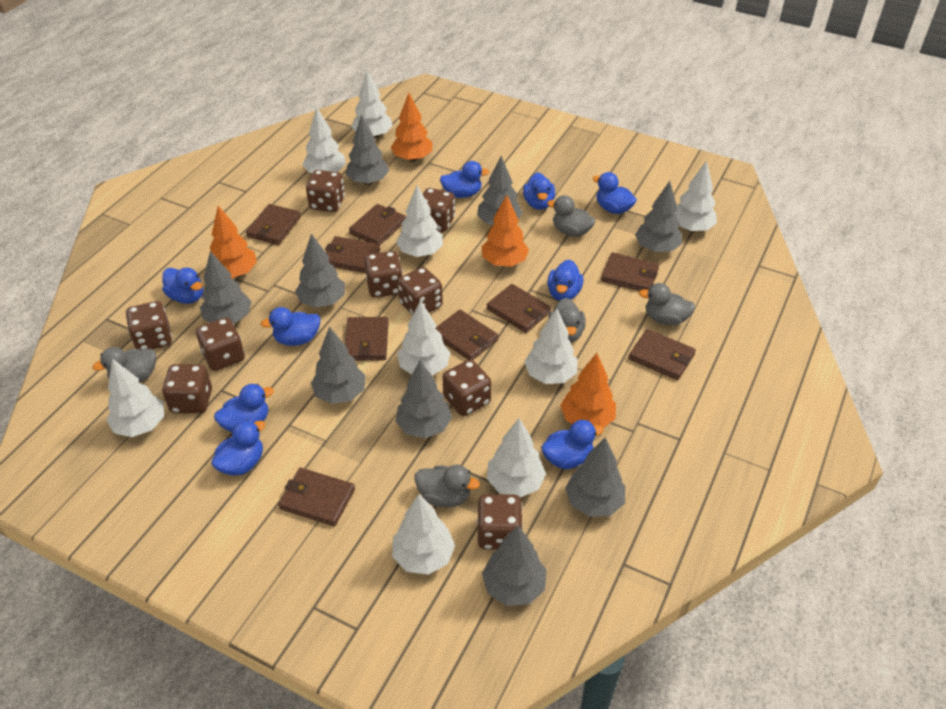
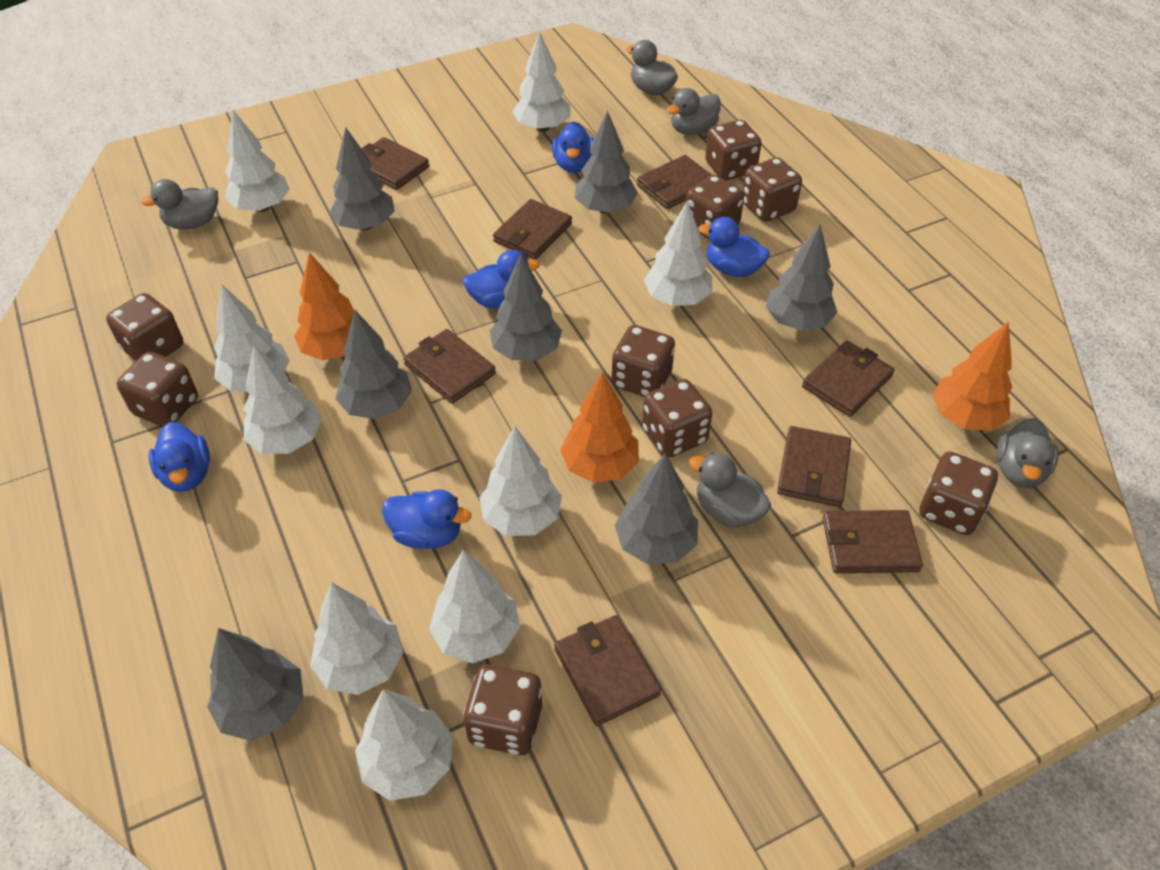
blue duck: 9 -> 5
brown wallet: 9 -> 8
grey tree: 9 -> 7
orange tree: 4 -> 3

